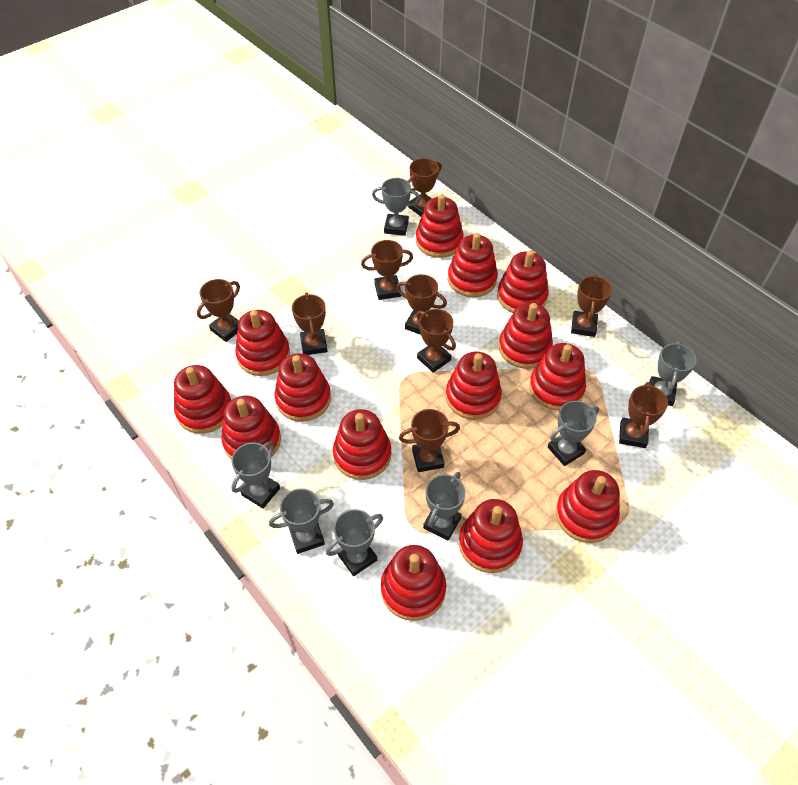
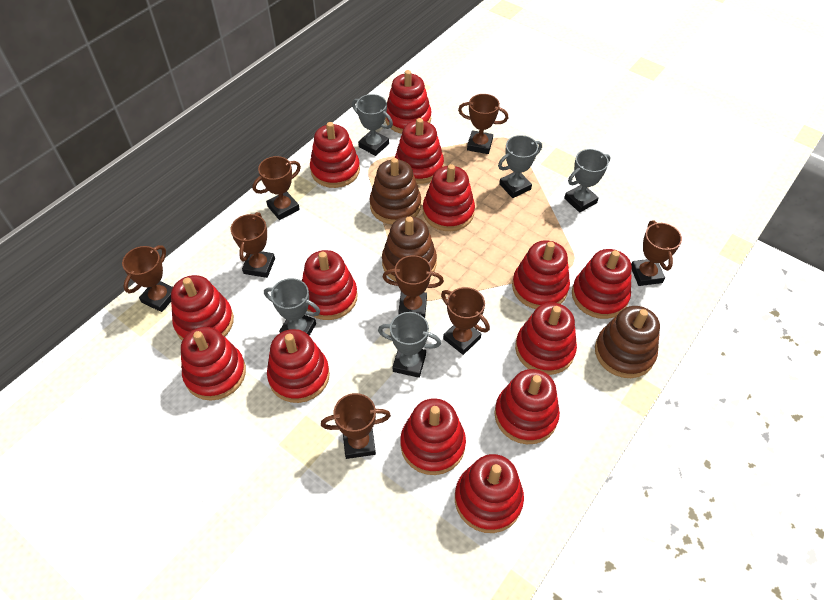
brown stacking toy: 0 -> 3
brown trophy: 9 -> 8
grey trophy: 7 -> 5

